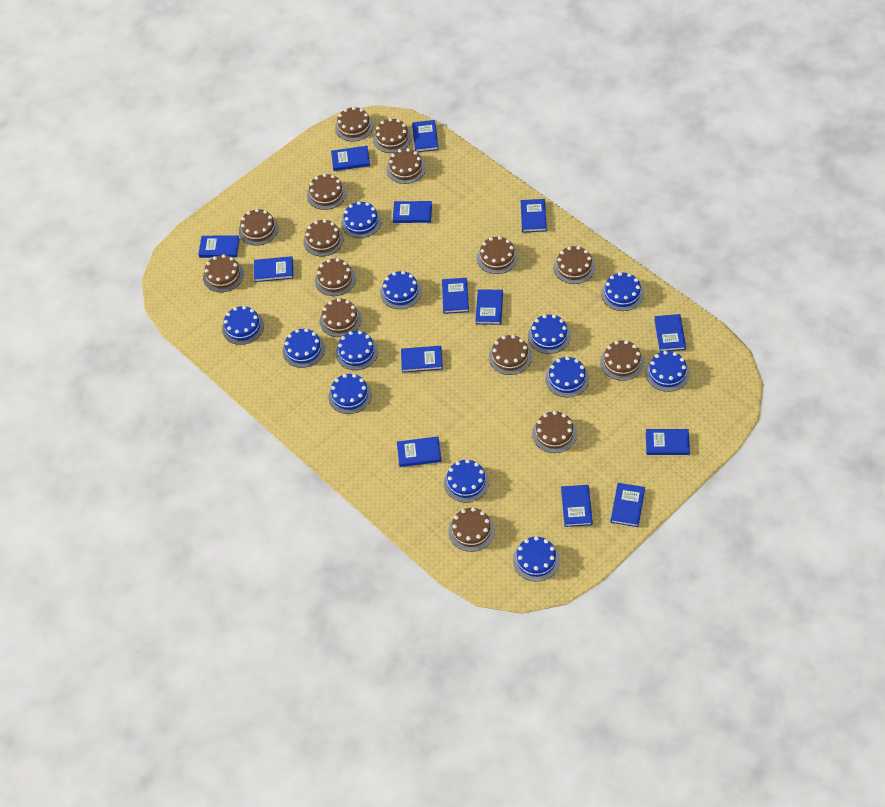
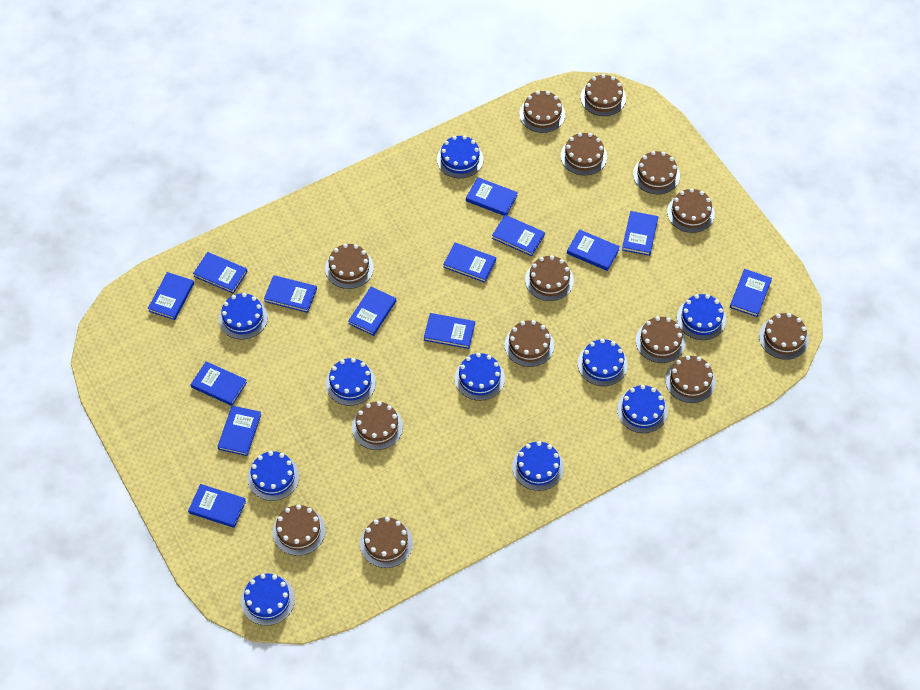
blue cake: 12 -> 10
brown cake: 15 -> 14

